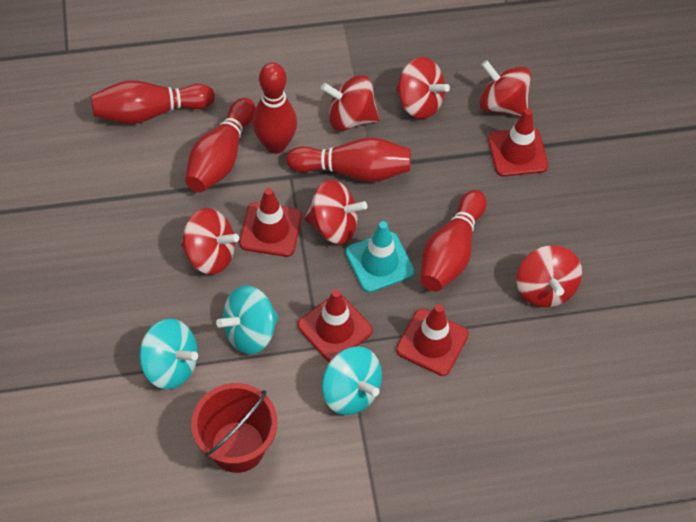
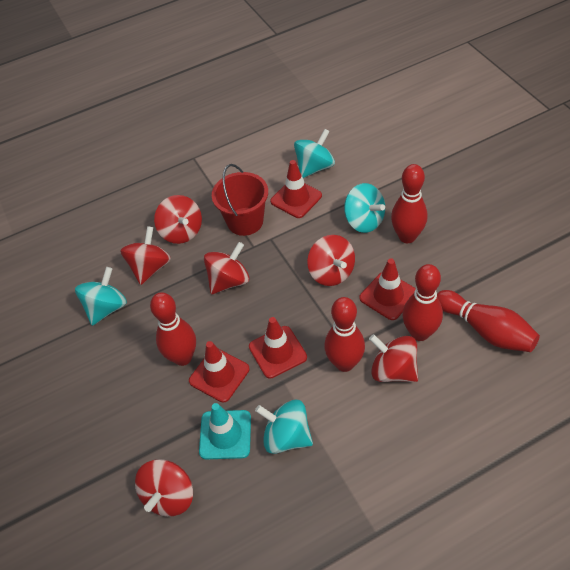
turquoise spinning top: 3 -> 4

